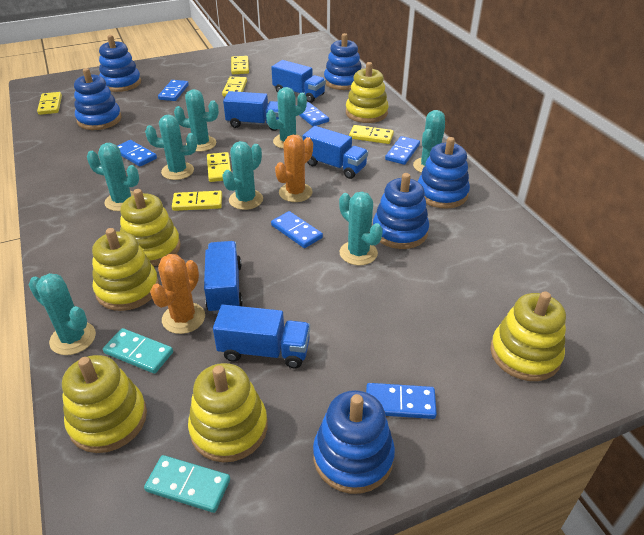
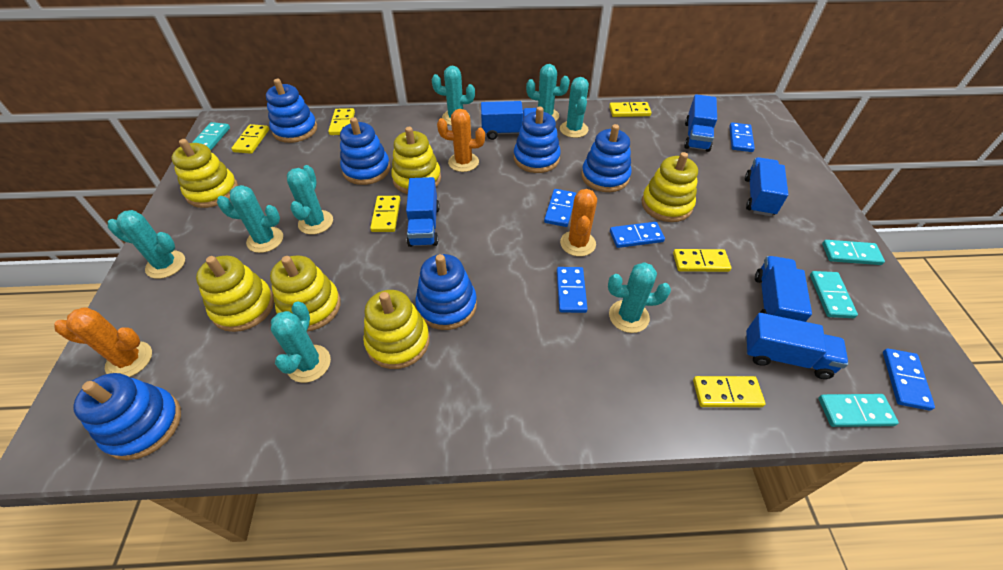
blue domino: 6 -> 5
blue truck: 5 -> 6
orange cactus: 2 -> 3
turquoise domino: 2 -> 4

